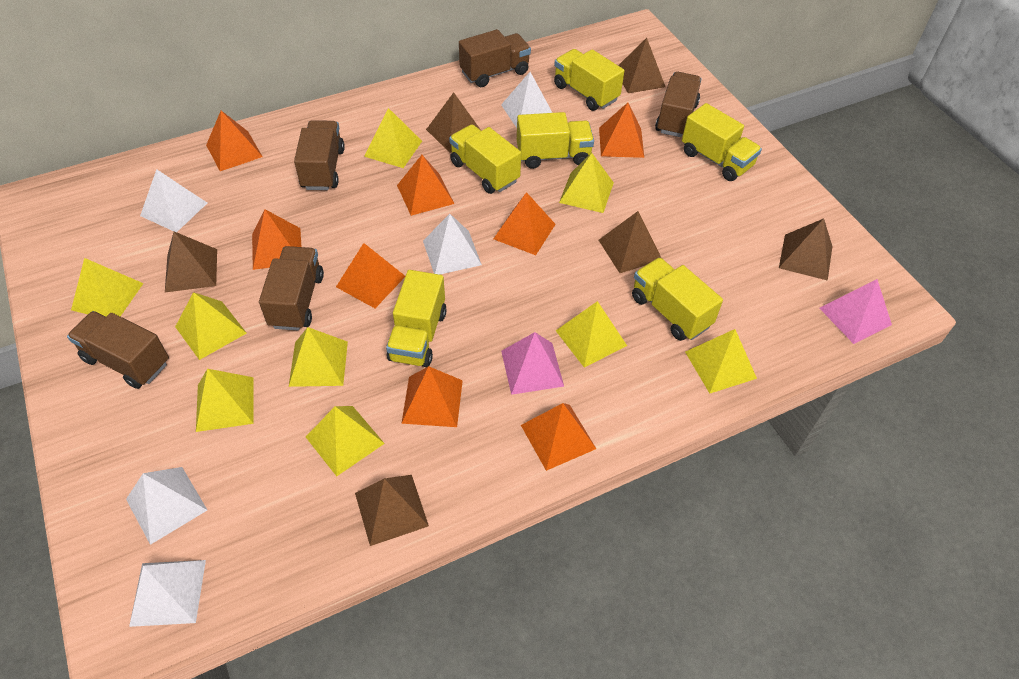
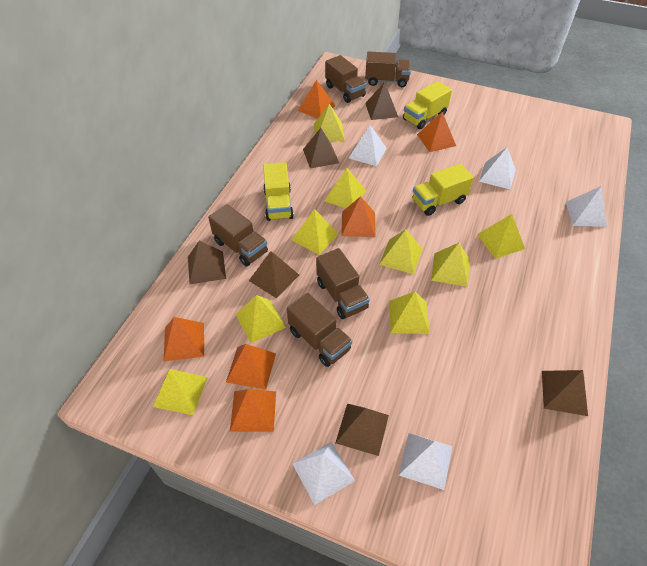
orange pyramid: 8 -> 6
pink pyramid: 2 -> 0
yellow truck: 6 -> 3

